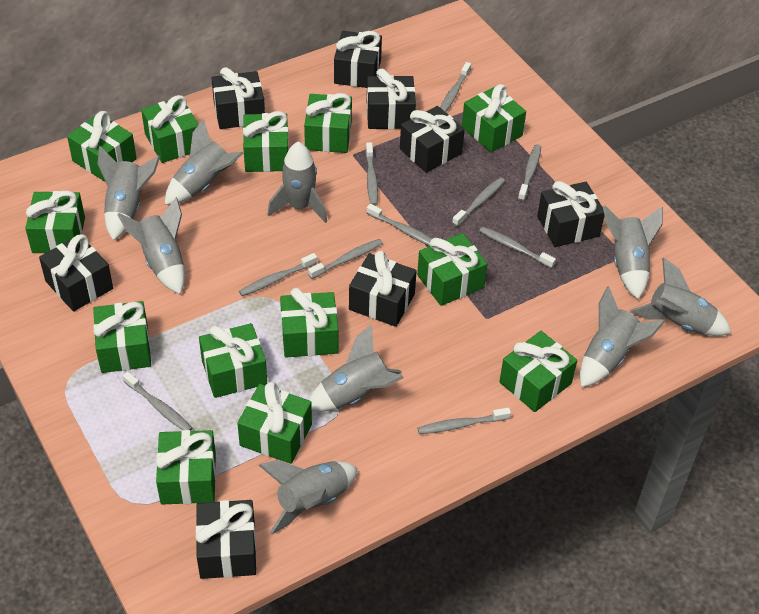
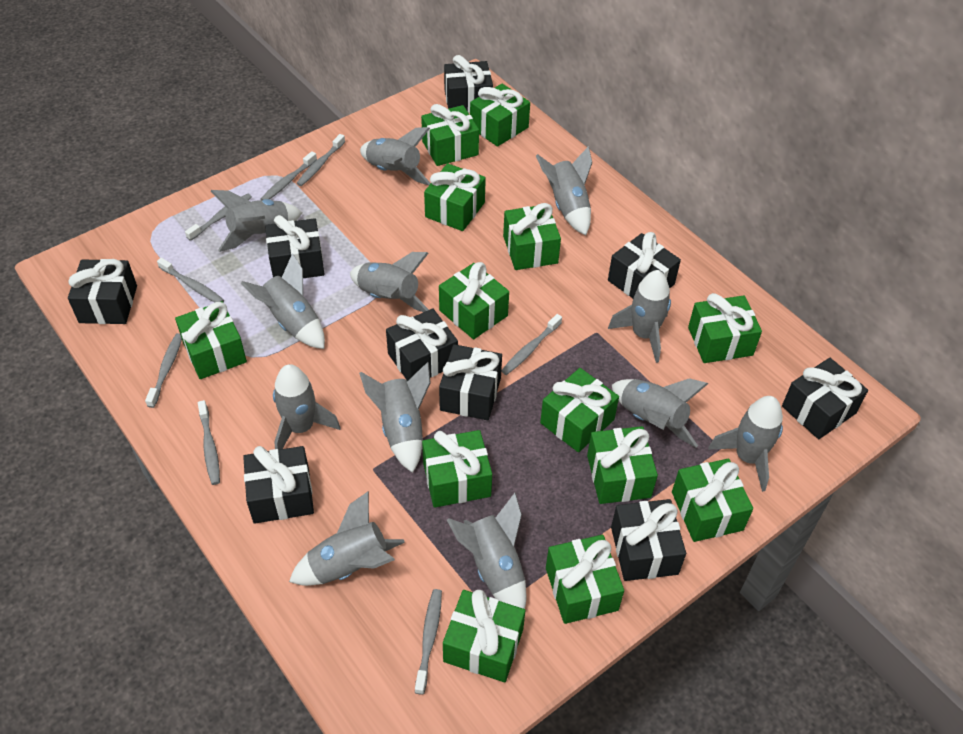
black gift: 8 -> 9
grey rocket: 9 -> 12
grey toothbrush: 10 -> 8

